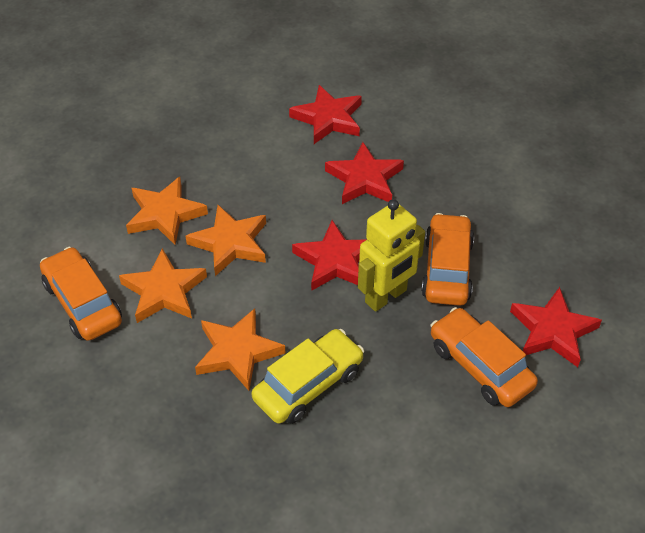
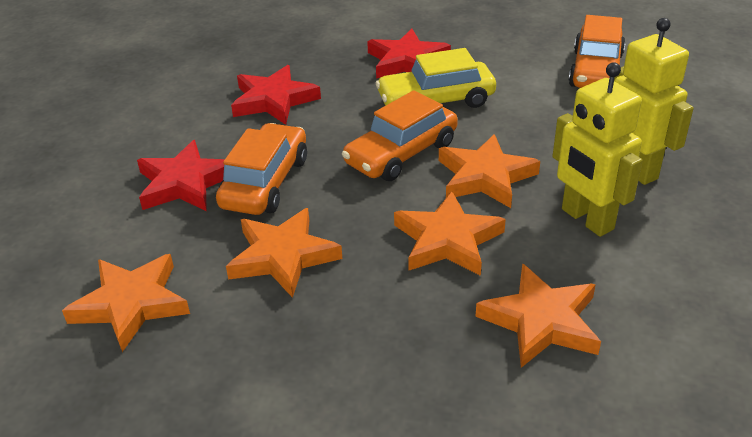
orange star: 4 -> 5
red star: 4 -> 3
yellow robot: 1 -> 2

